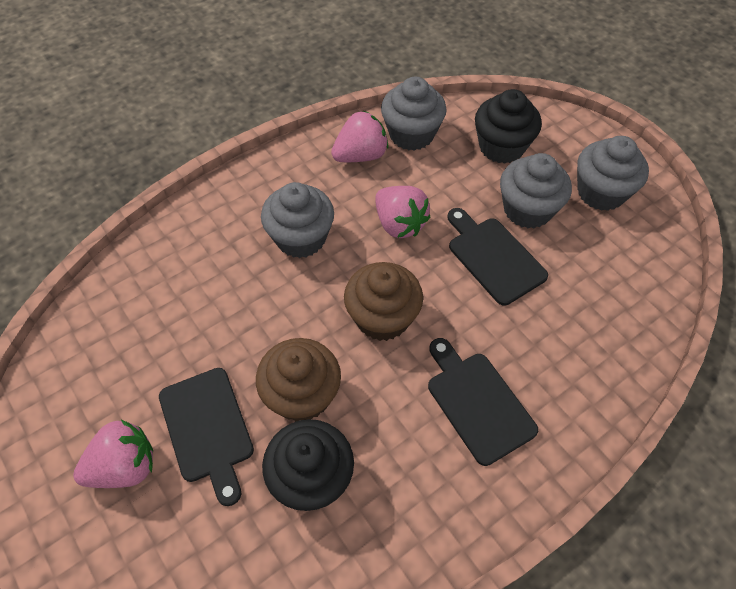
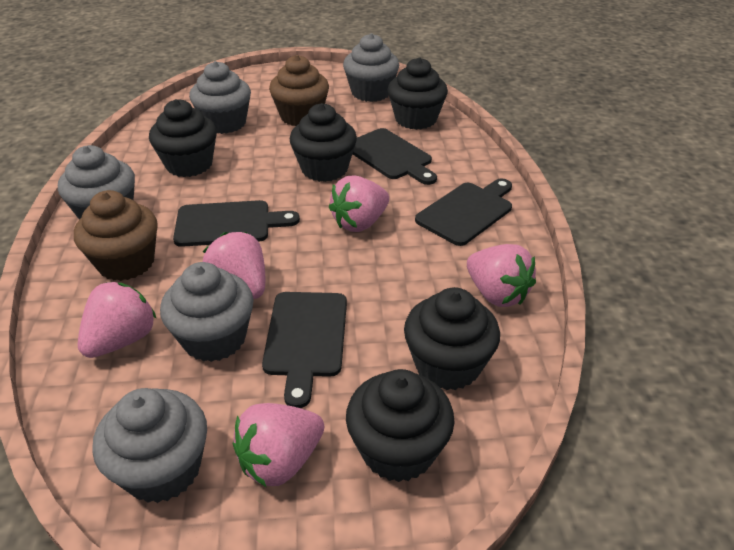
black cupcake: 2 -> 5
black cutting board: 3 -> 4
grey cupcake: 4 -> 5
pink strawberry: 3 -> 5

